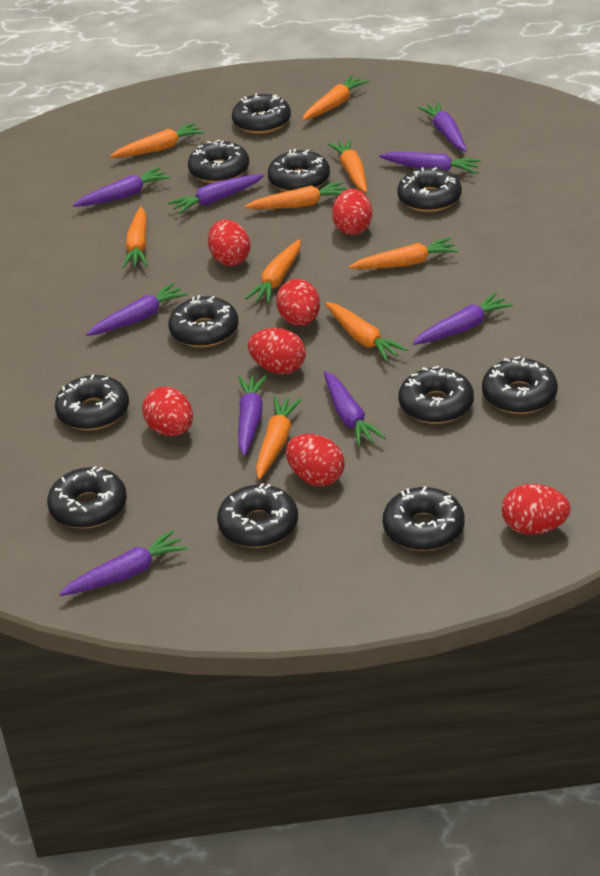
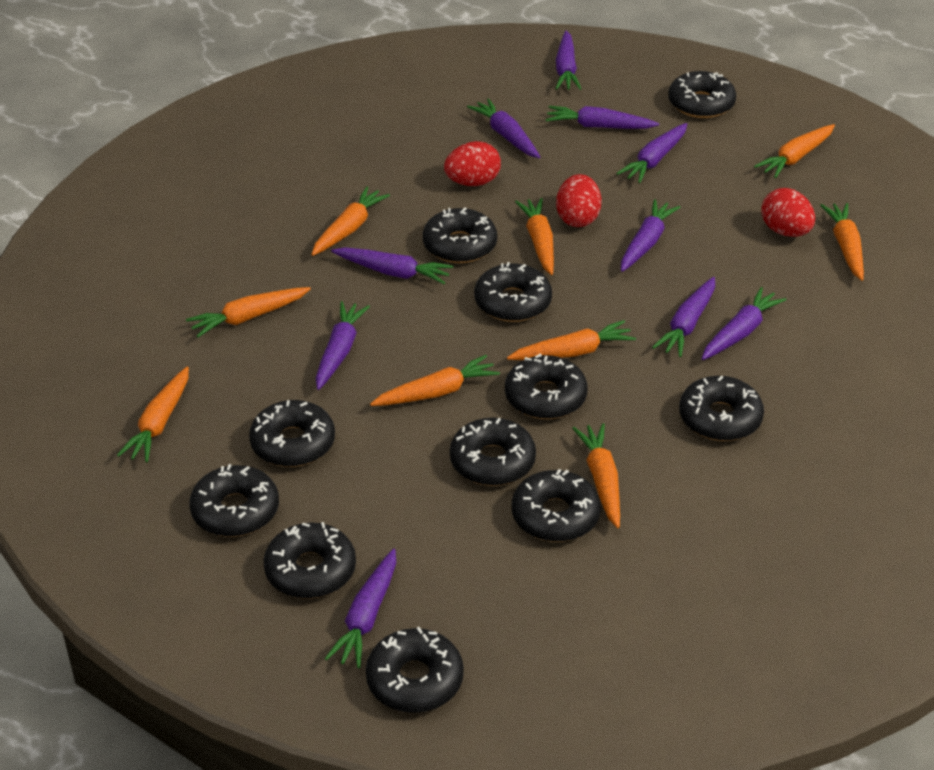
purple carrot: 9 -> 10
red egg: 7 -> 3

